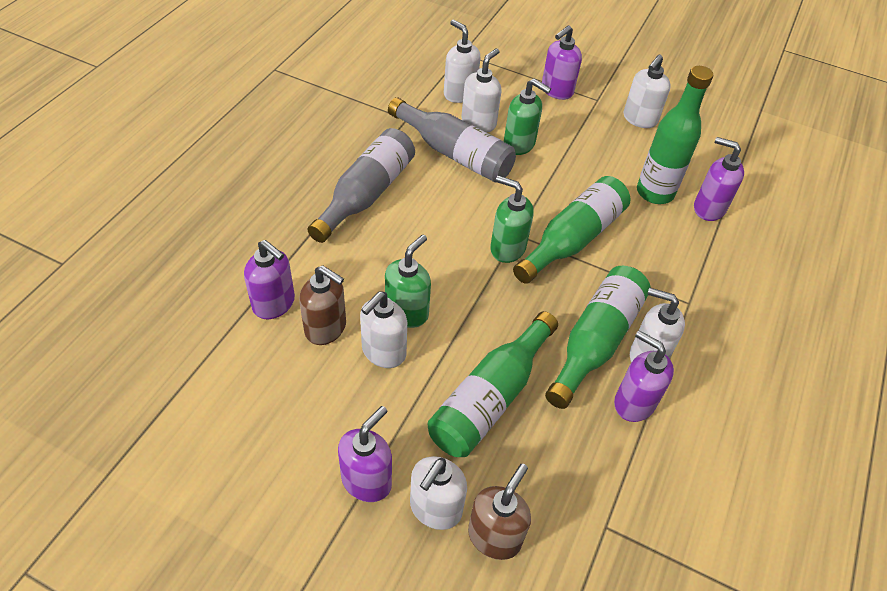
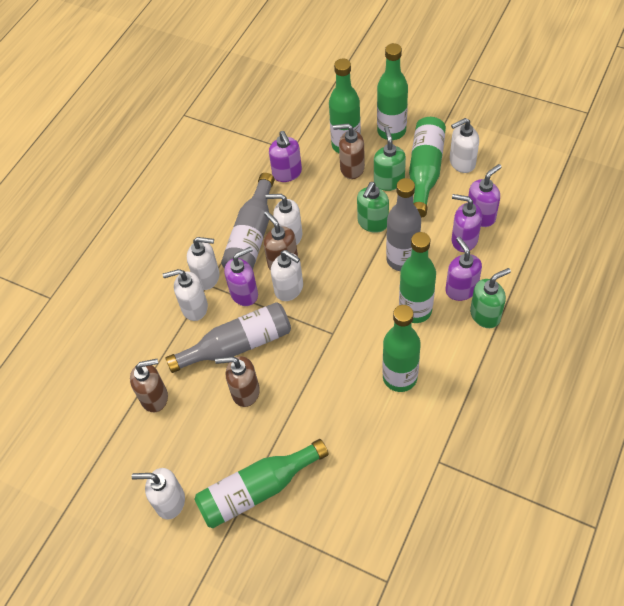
brown soap dispenser: 2 -> 4
green bottle: 4 -> 6
grey bottle: 2 -> 3

